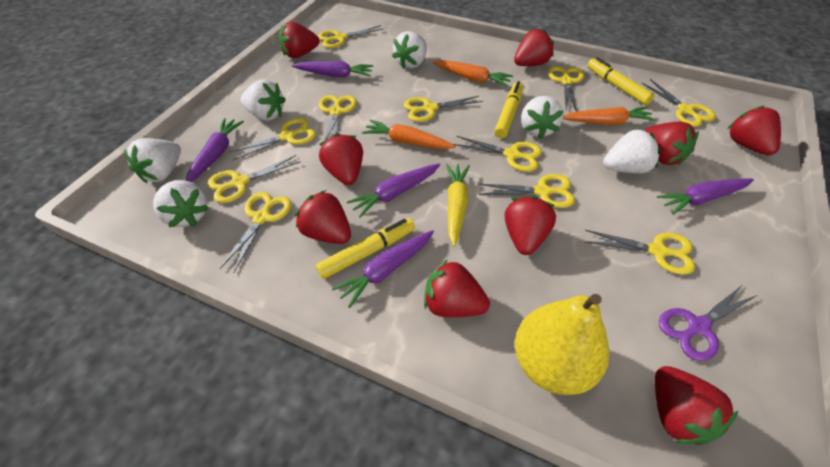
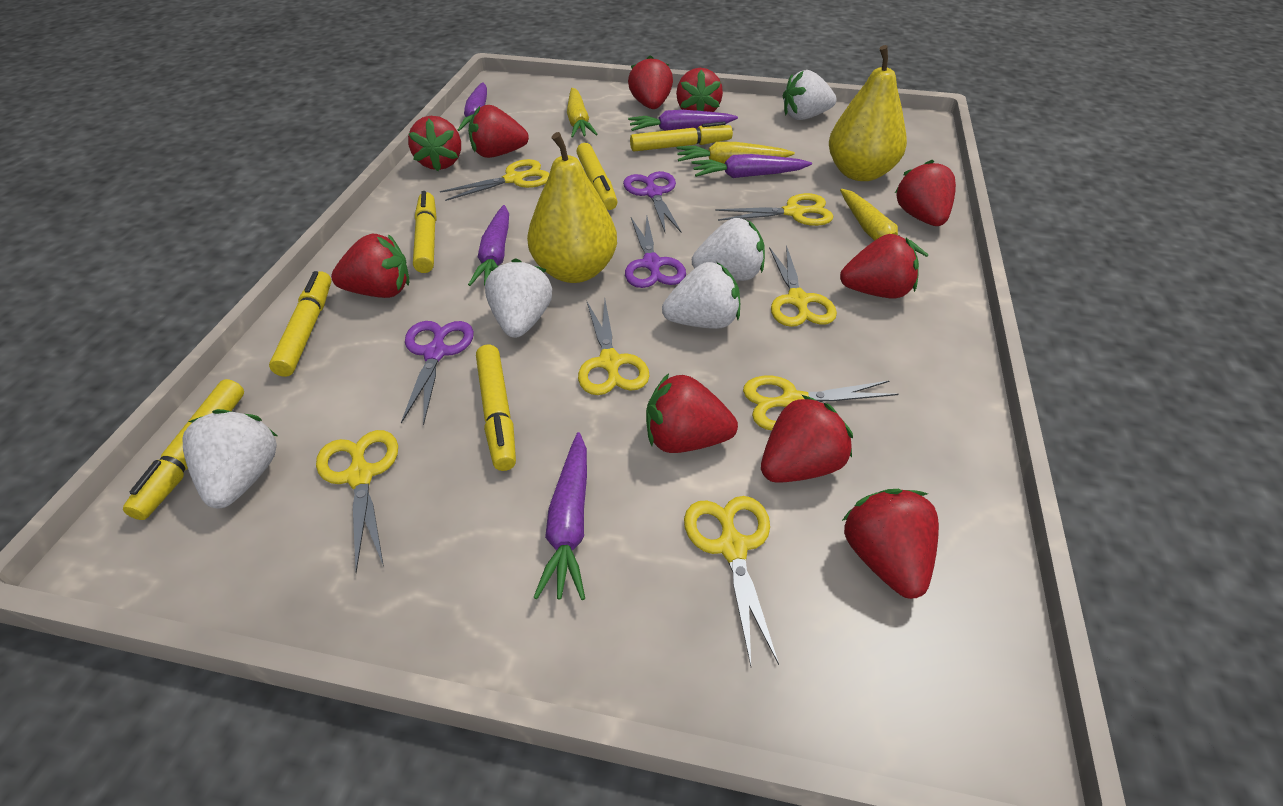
orange carrot: 3 -> 0
purple scissors: 1 -> 3
red strawberry: 9 -> 10
white strawberry: 6 -> 5
yellow carrot: 1 -> 3
yellow marker: 3 -> 6
yellow pear: 1 -> 2
yellow scissors: 11 -> 7

